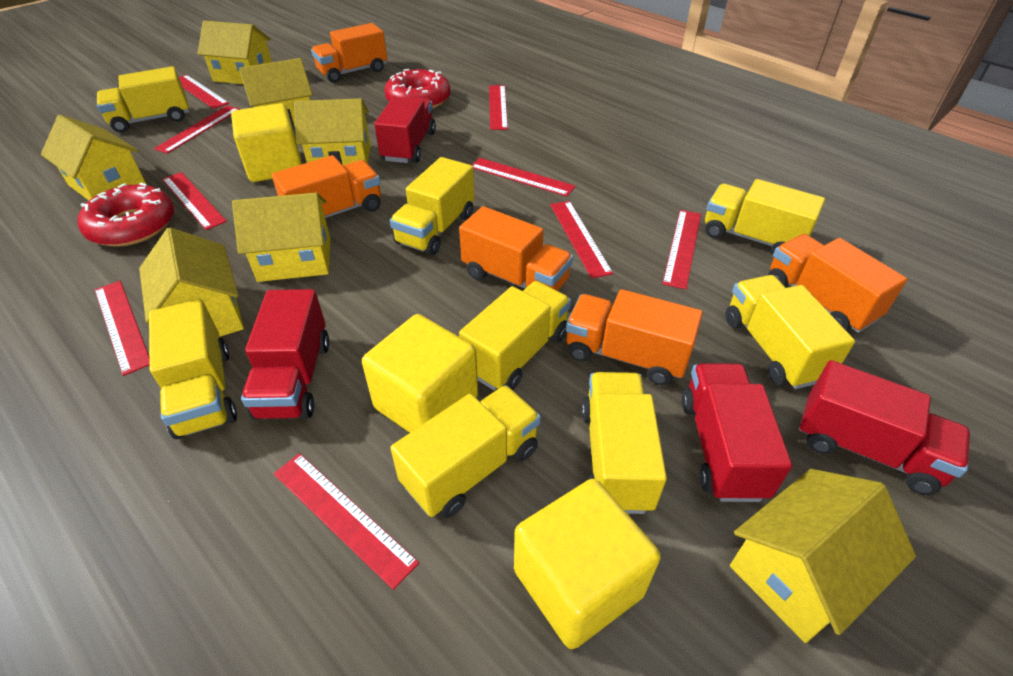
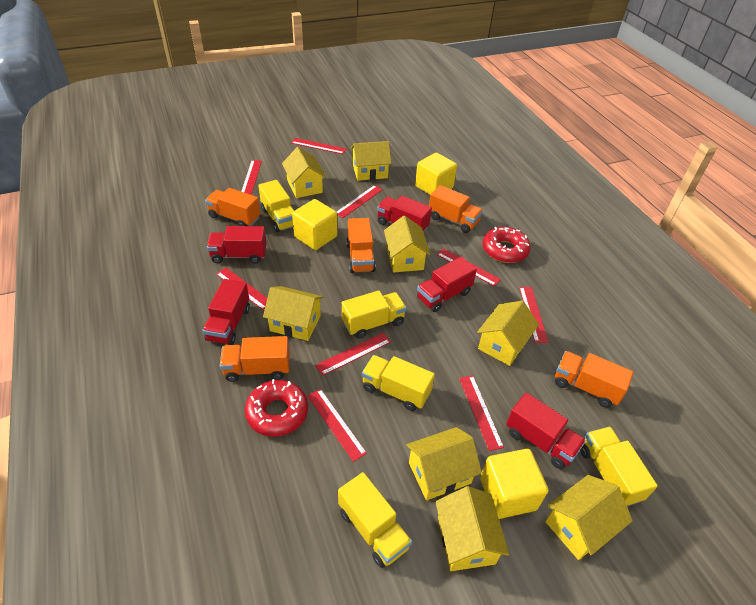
red truck: 4 -> 5
yellow house: 7 -> 8
yellow truck: 8 -> 5

